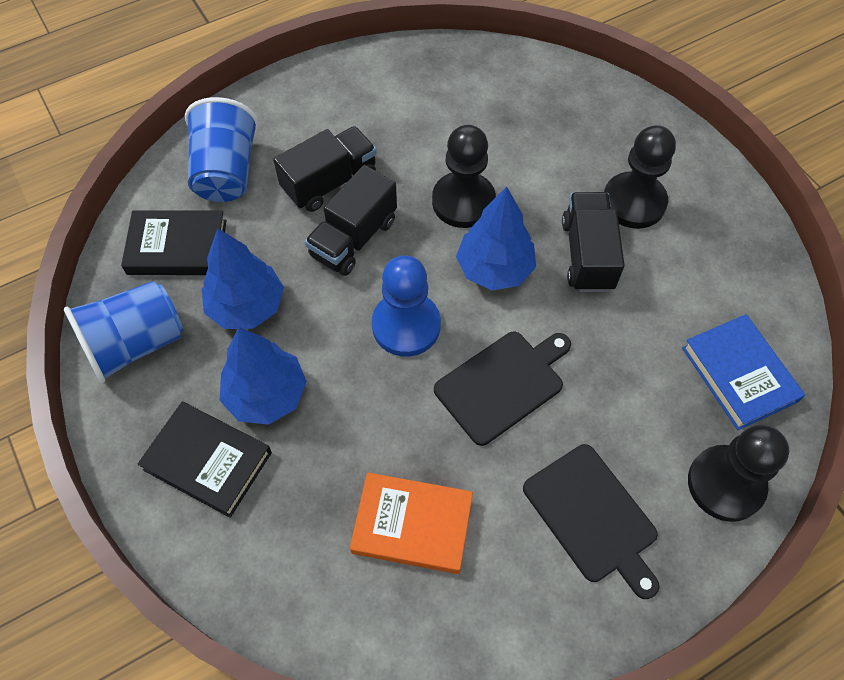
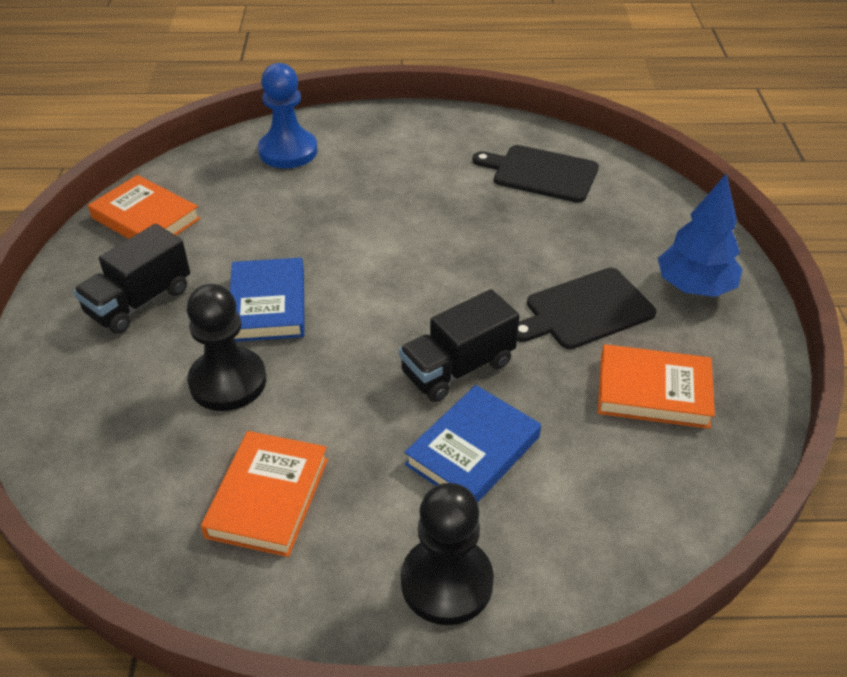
black book: 2 -> 0
black pawn: 3 -> 2
black truck: 3 -> 2
blue book: 1 -> 2
blue cup: 2 -> 0
blue tree: 3 -> 1
orange book: 1 -> 3

